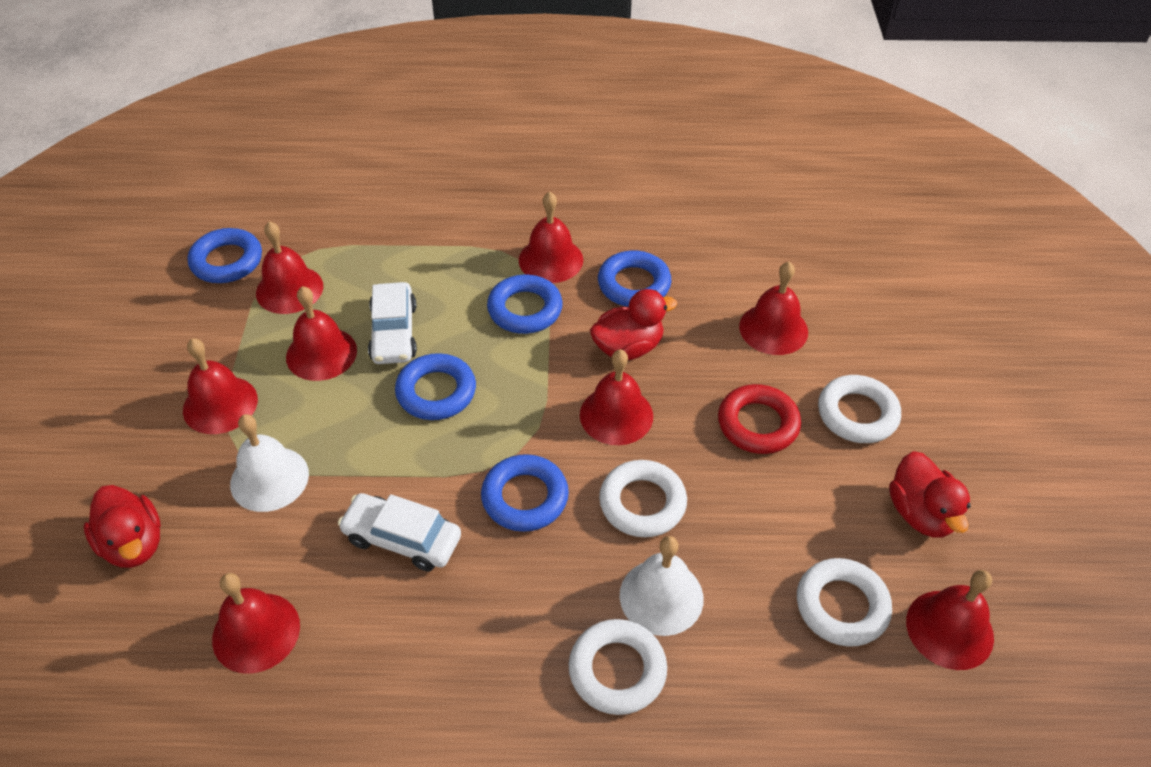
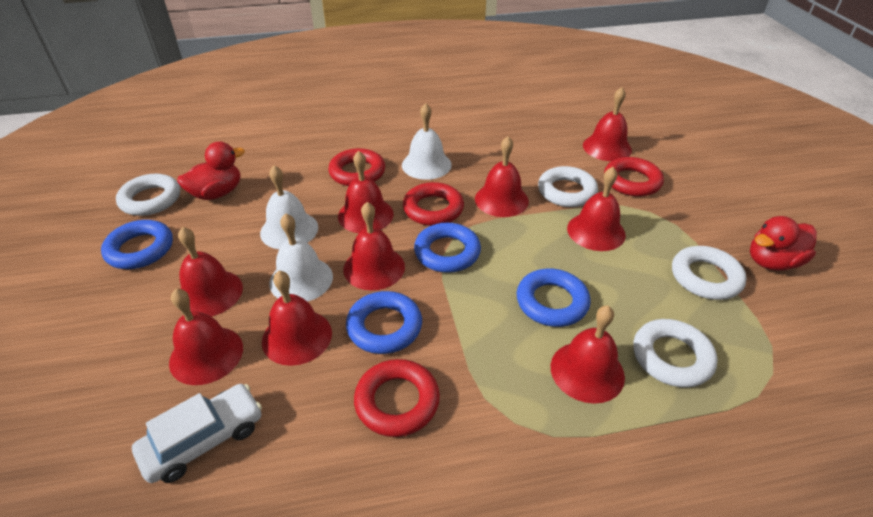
blue ring: 5 -> 4
red bell: 8 -> 9
red duck: 3 -> 2
red ring: 1 -> 4
white bell: 2 -> 3
white car: 2 -> 1

